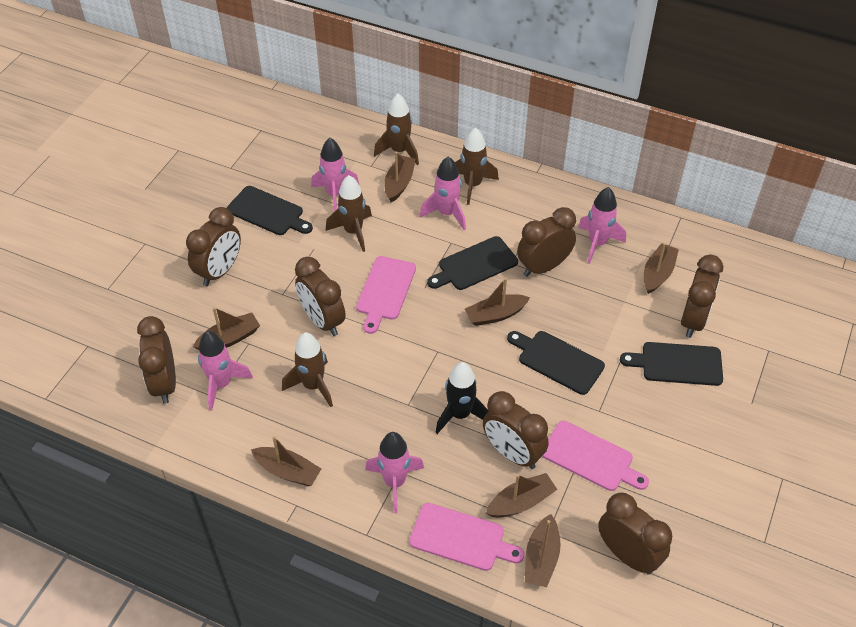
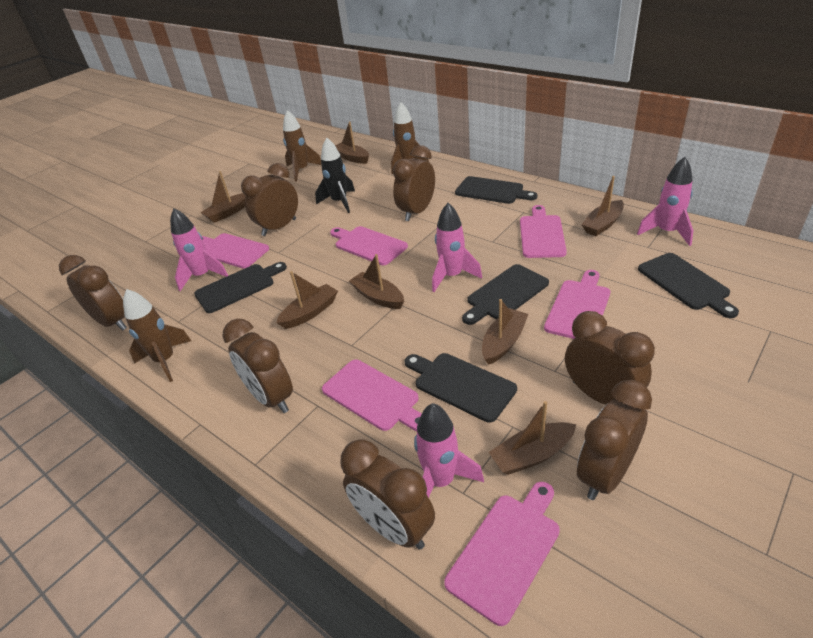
black cutting board: 4 -> 5
brown rocket: 4 -> 3
pink cutting board: 3 -> 6
pink rocket: 5 -> 4

